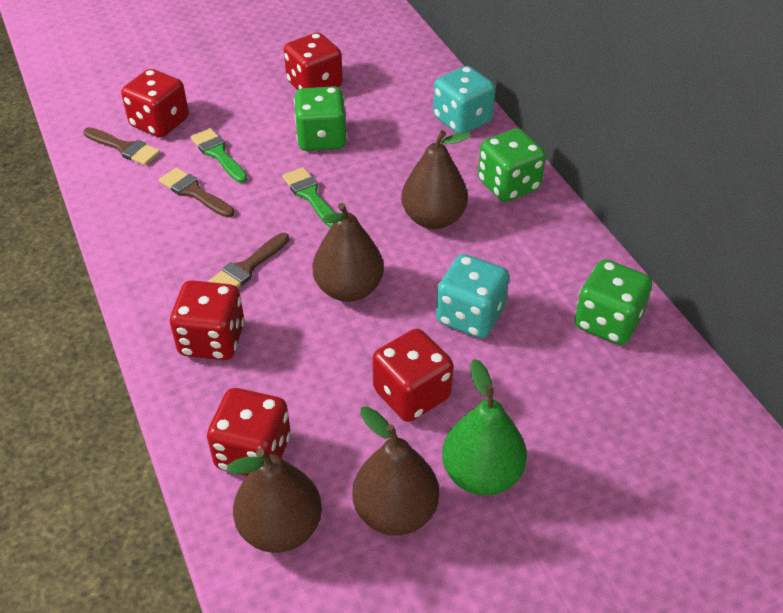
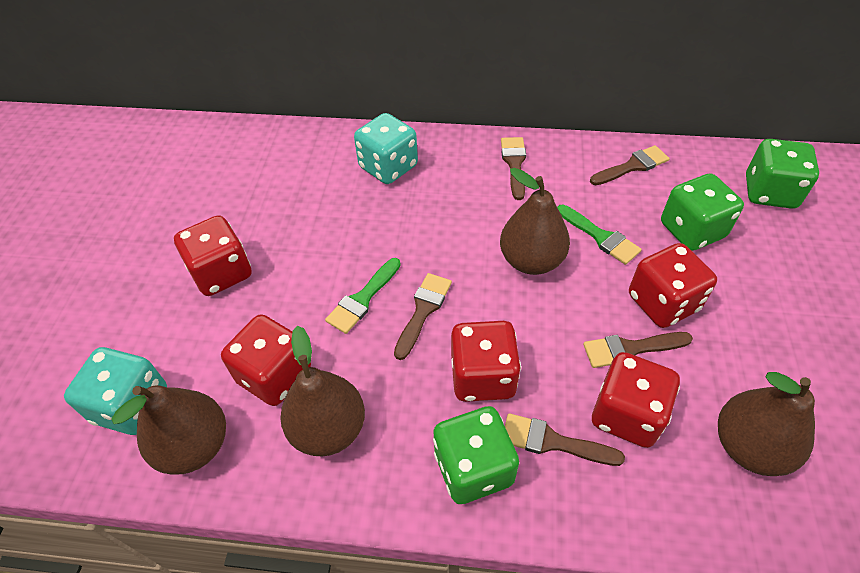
brown brush: 3 -> 5
green pear: 1 -> 0

